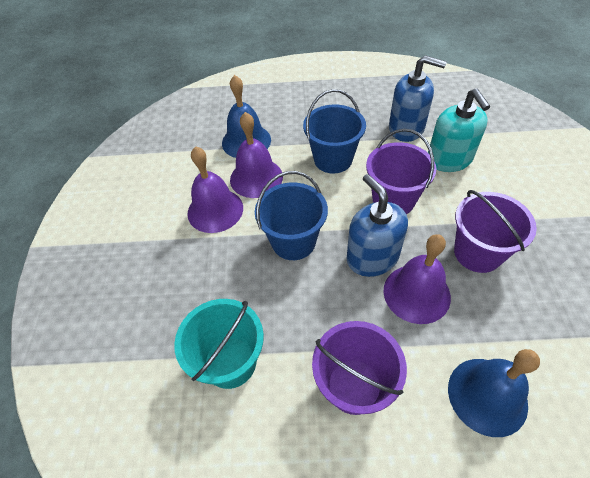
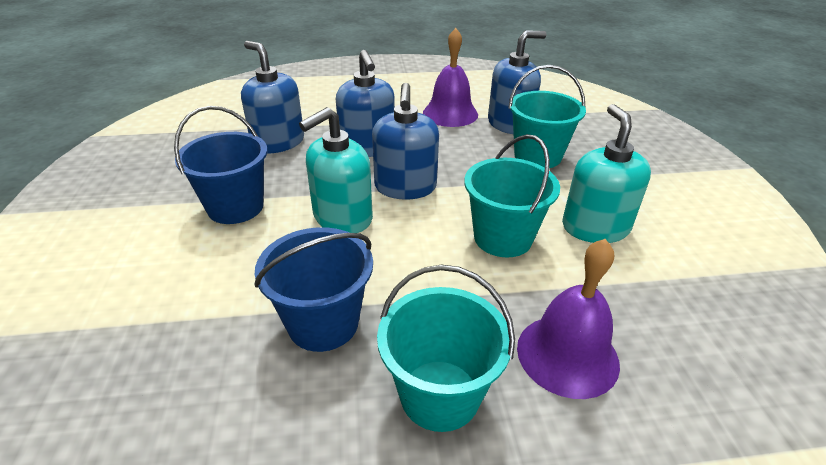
blue bell: 2 -> 0
blue soap dispenser: 2 -> 4
purple bell: 3 -> 2
purple bucket: 3 -> 0
turquoise bucket: 1 -> 3
turquoise soap dispenser: 1 -> 2

